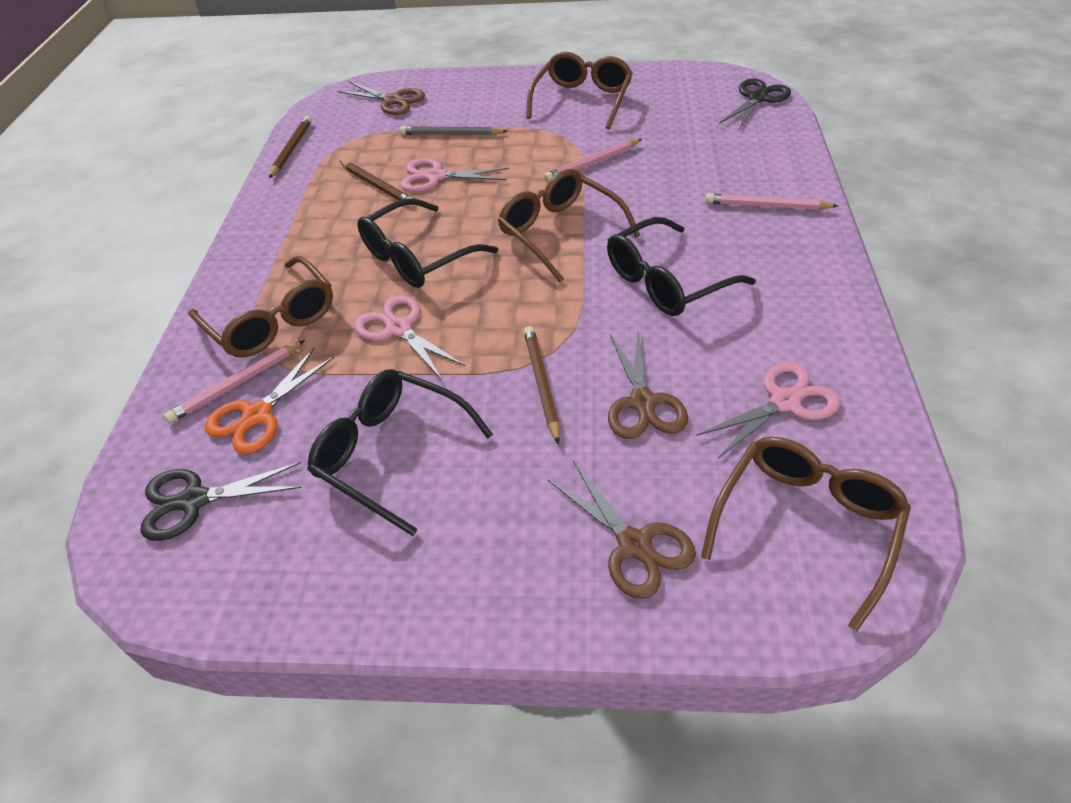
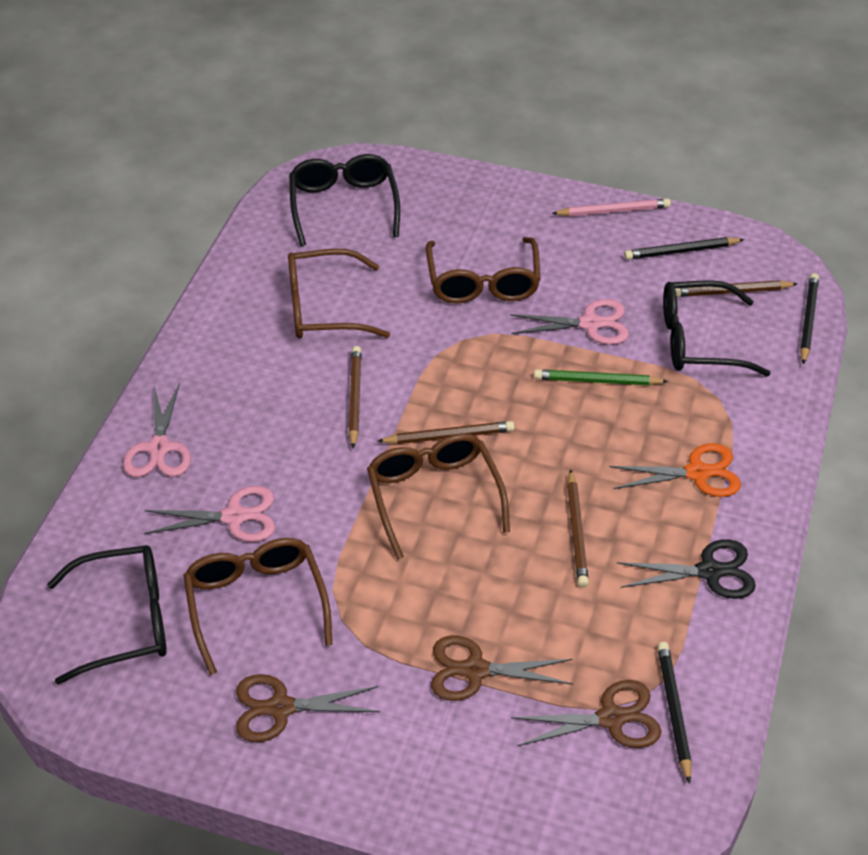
black pencil: 0 -> 3
black scissors: 2 -> 1
brown pencil: 3 -> 4
green pencil: 0 -> 1
grey pencil: 1 -> 0
pink pencil: 3 -> 1

